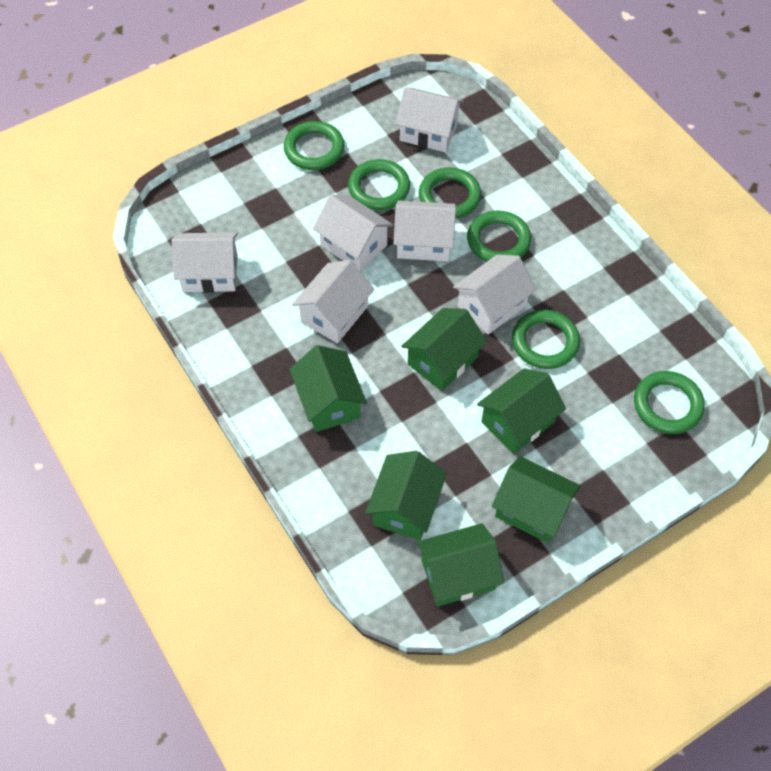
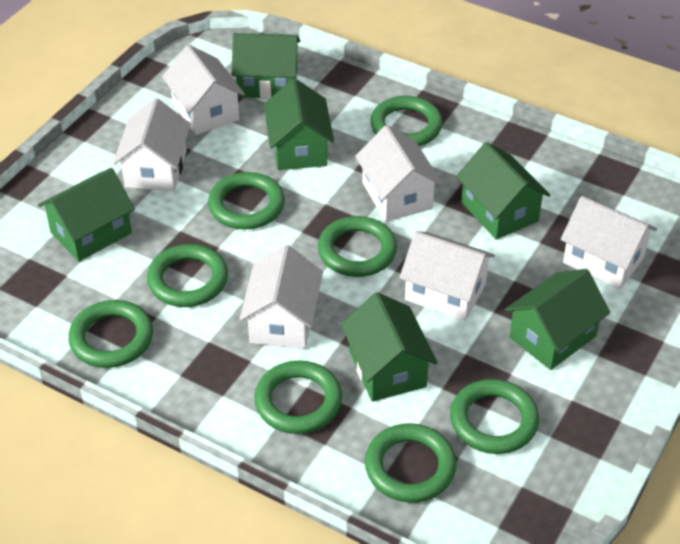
green ring: 6 -> 8

